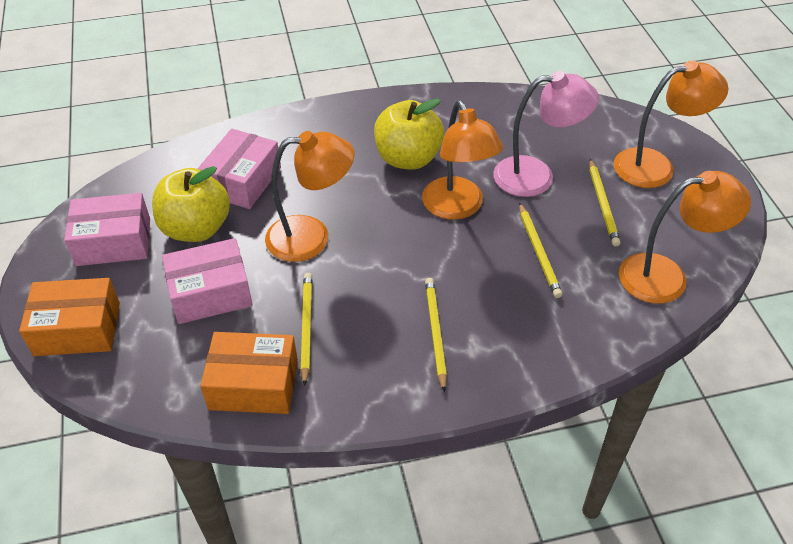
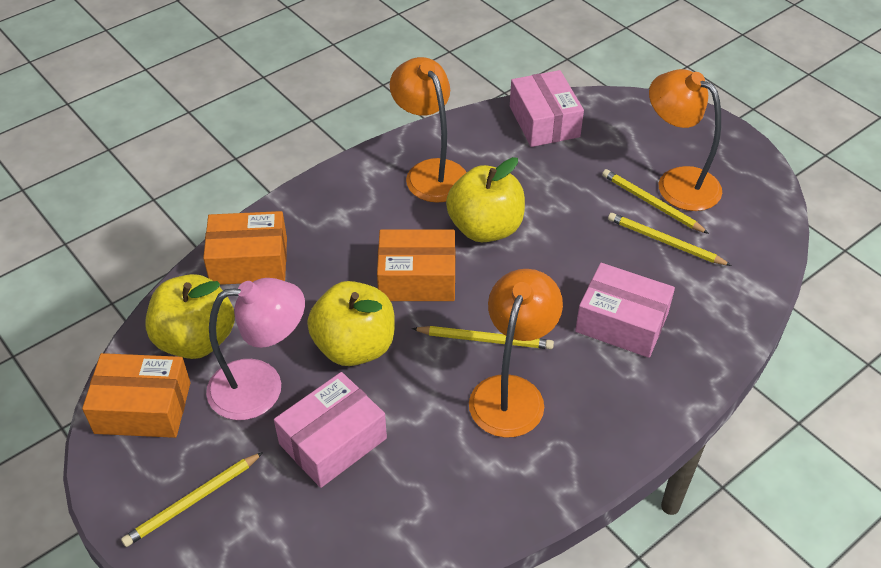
orange box: 2 -> 3
orange lamp: 4 -> 3
yellow apple: 2 -> 3

